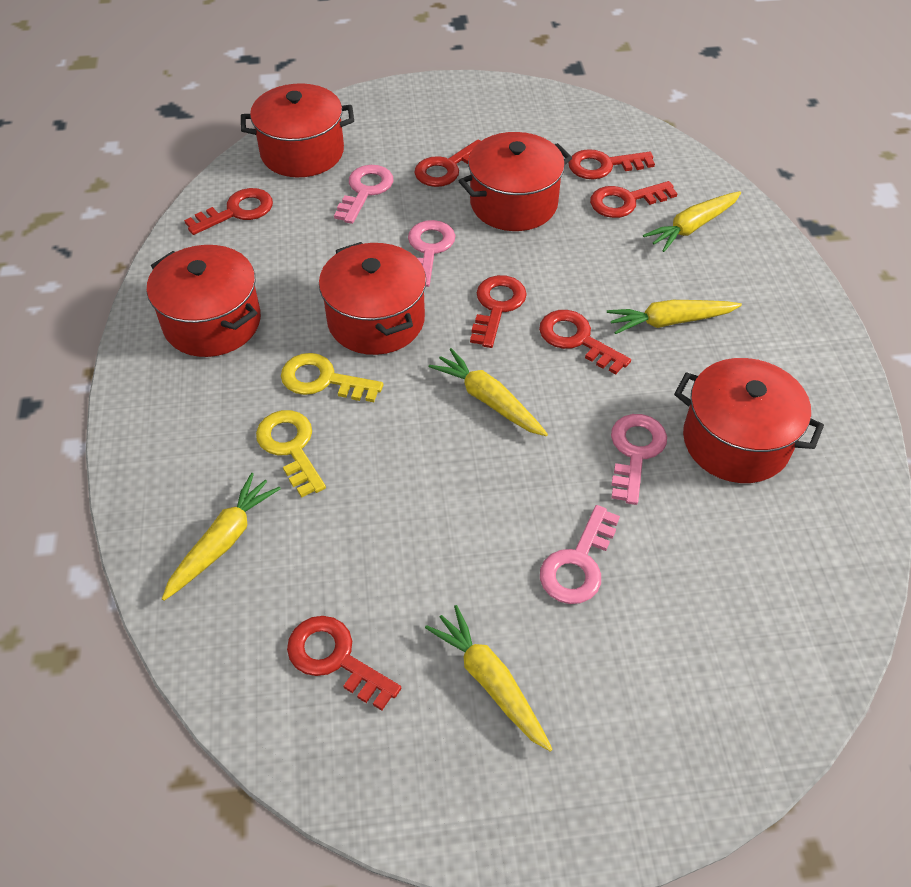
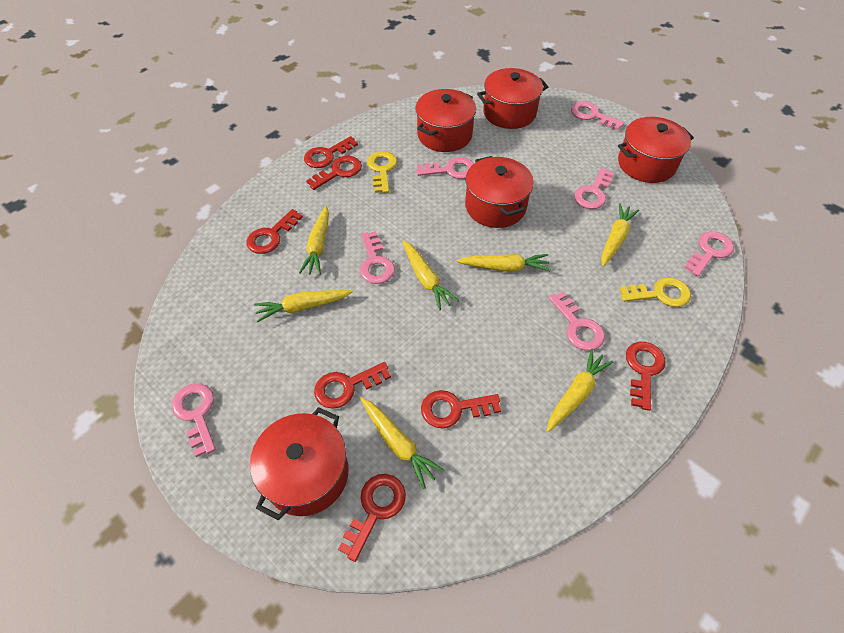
pink key: 4 -> 7
yellow carrot: 5 -> 7

